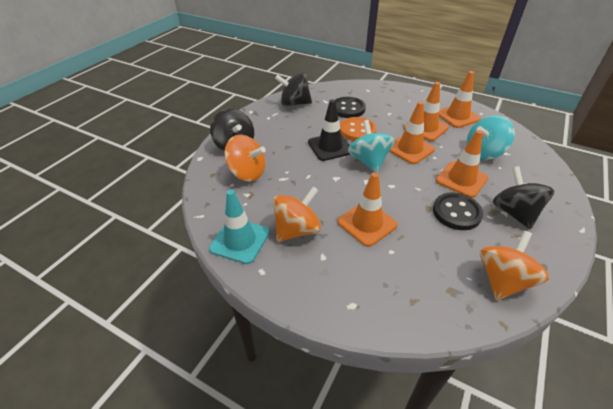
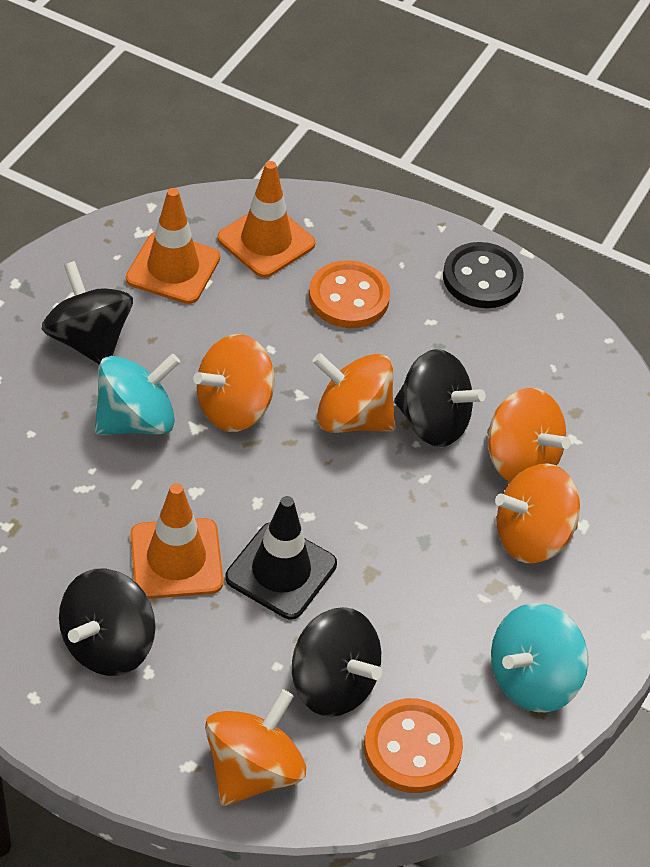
black button: 2 -> 1
black spinning top: 3 -> 4
orange button: 1 -> 2
orange spinning top: 3 -> 5
orange traffic cone: 5 -> 3
turquoise traffic cone: 1 -> 0

